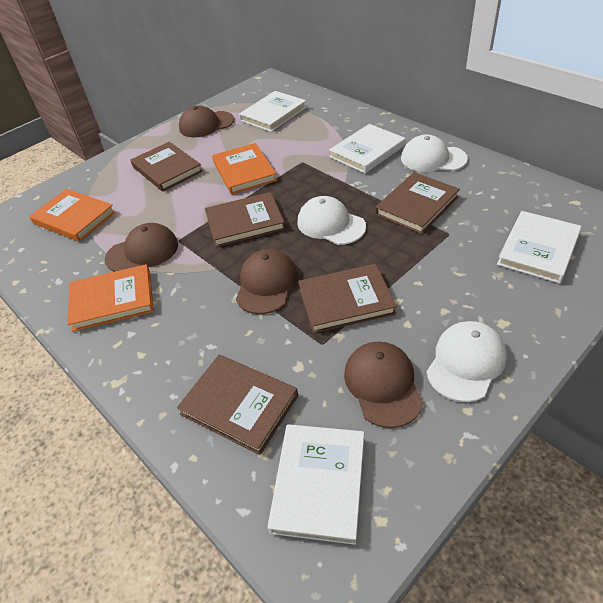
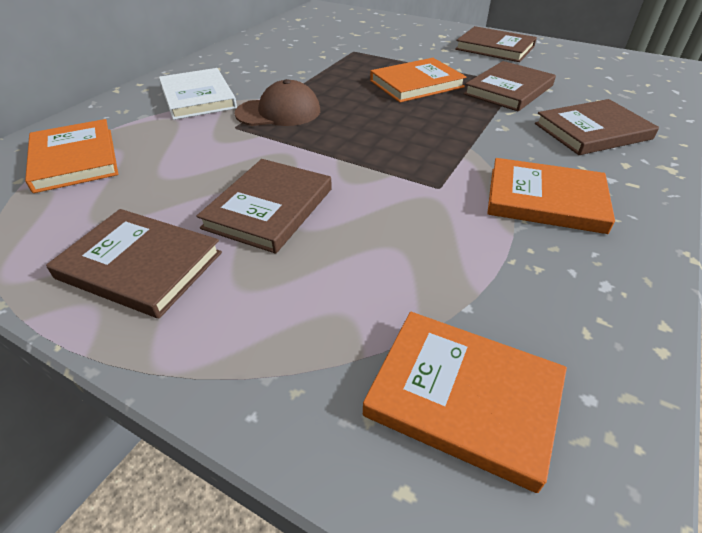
brown cap: 4 -> 1
orange book: 3 -> 4
white book: 4 -> 1
white cap: 3 -> 0

